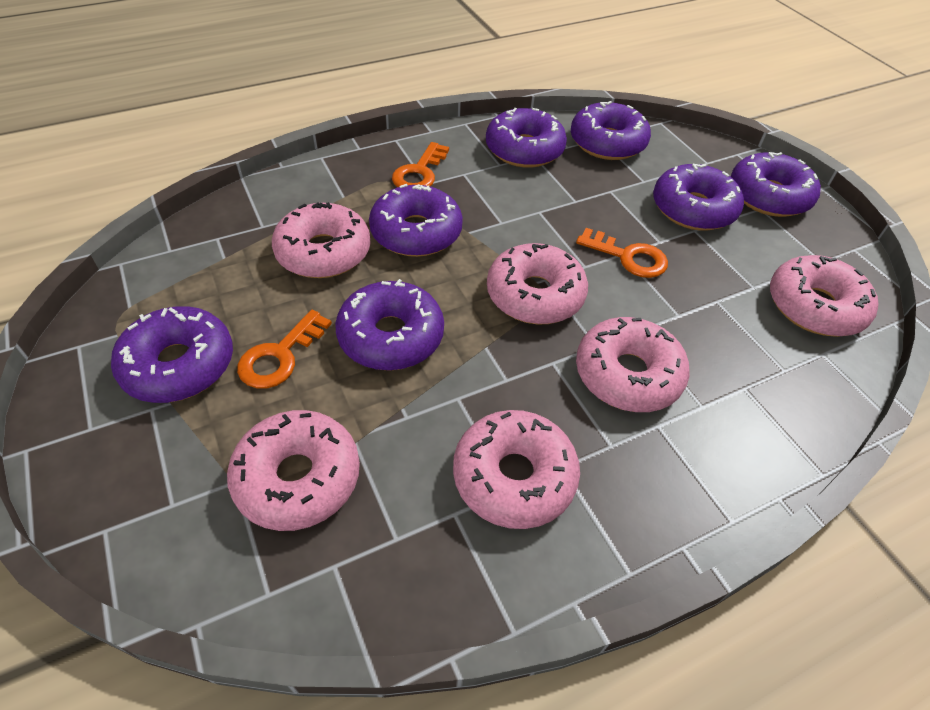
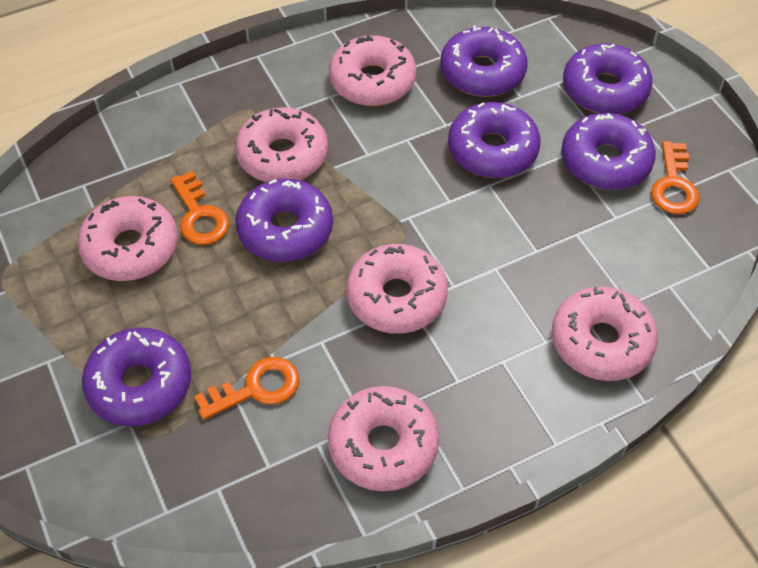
purple donut: 7 -> 6

